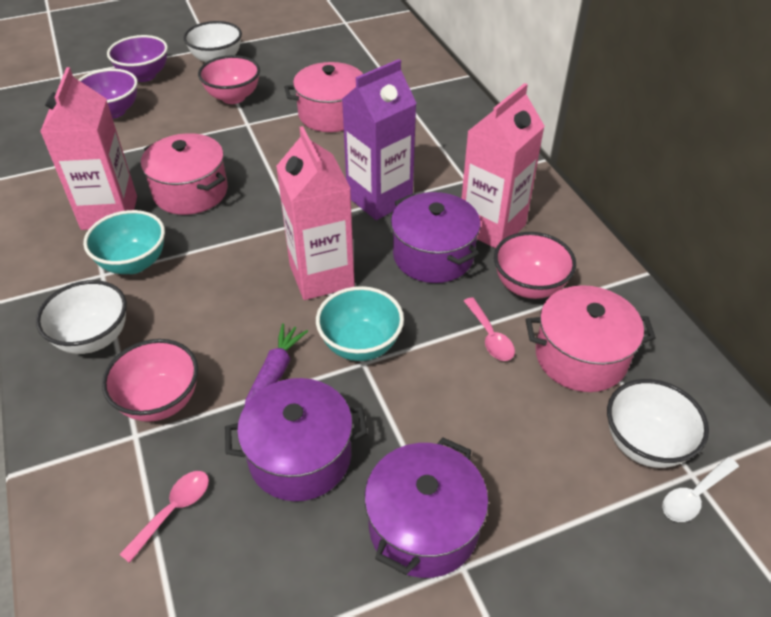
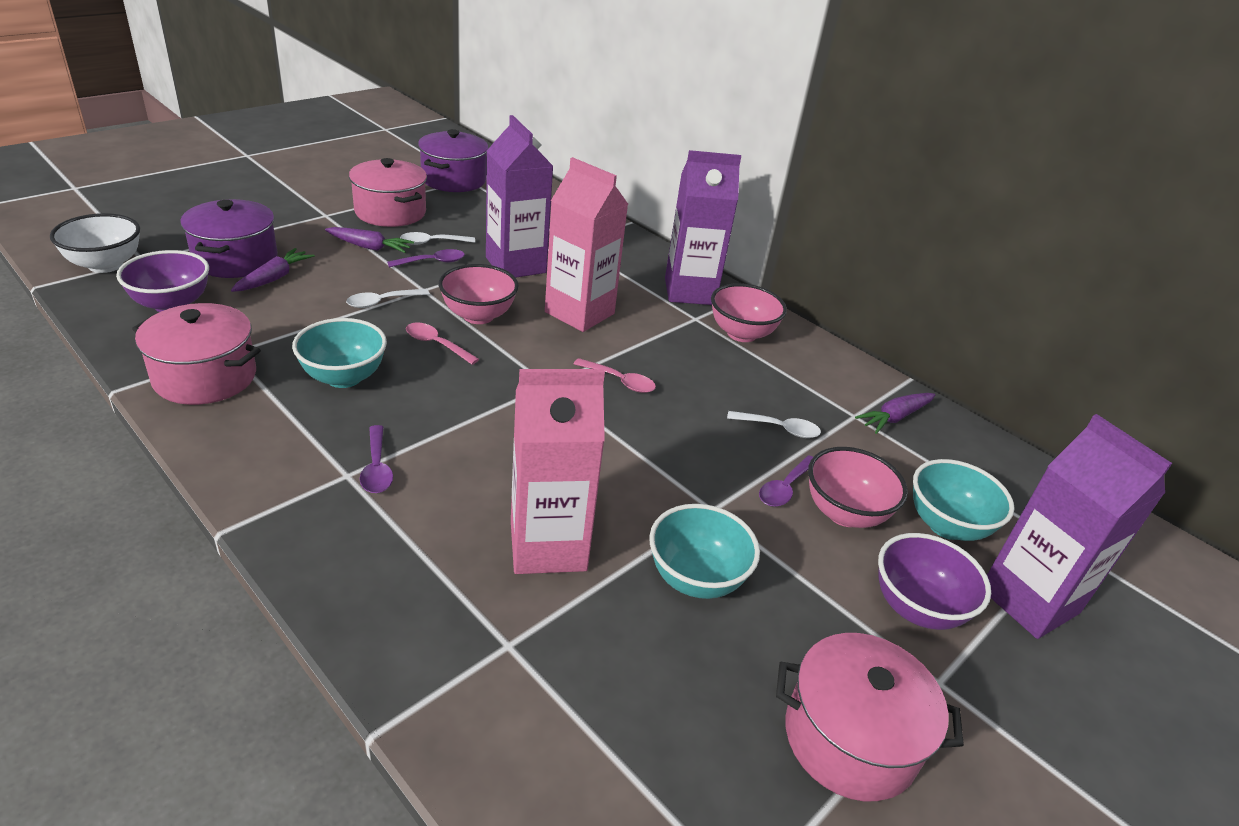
pink carton: 3 -> 2
purple carrot: 1 -> 3
purple carton: 1 -> 3
purple pot: 3 -> 2
purple spoon: 0 -> 3
turquoise bowl: 2 -> 3
white bowl: 3 -> 1
white spoon: 1 -> 3

